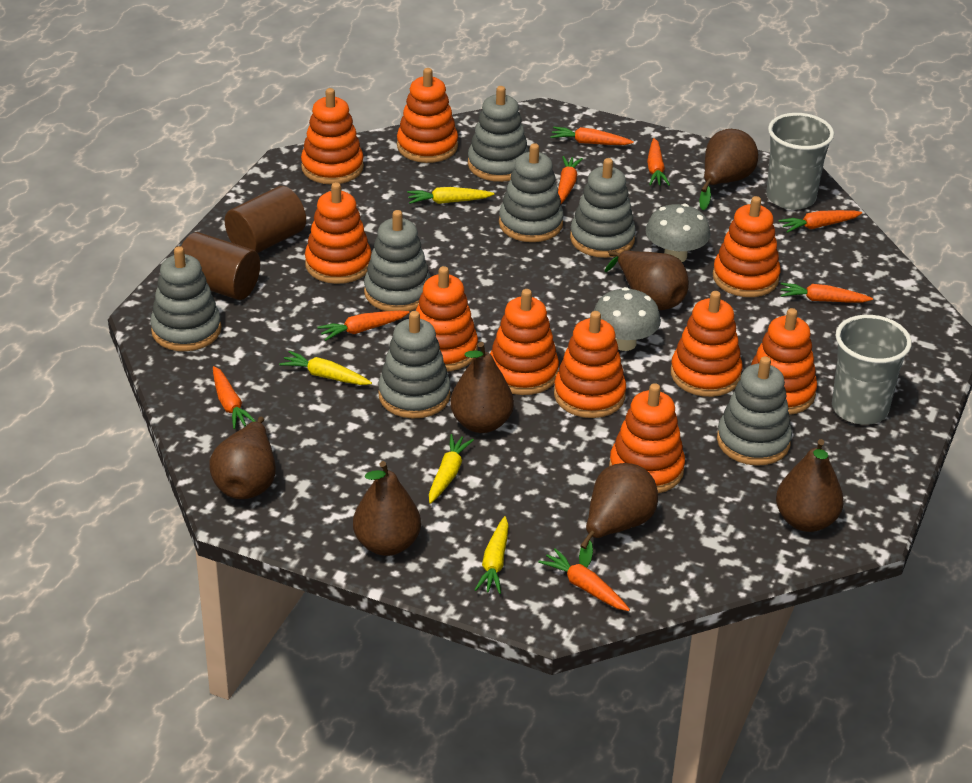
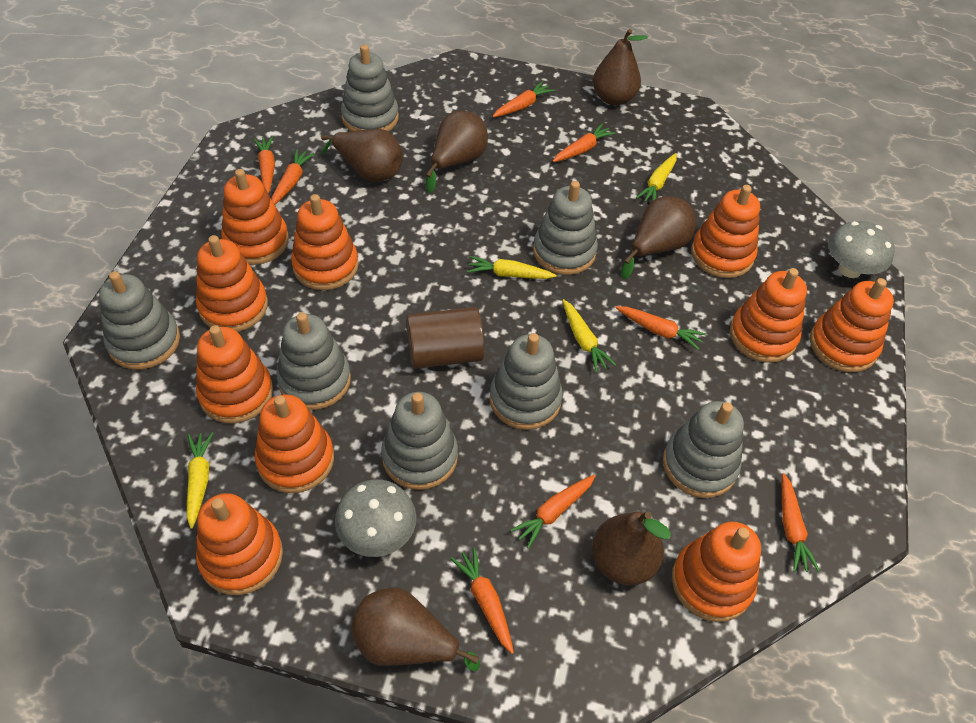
brown cylinder: 2 -> 1
brown pear: 7 -> 6
grey cup: 2 -> 0

